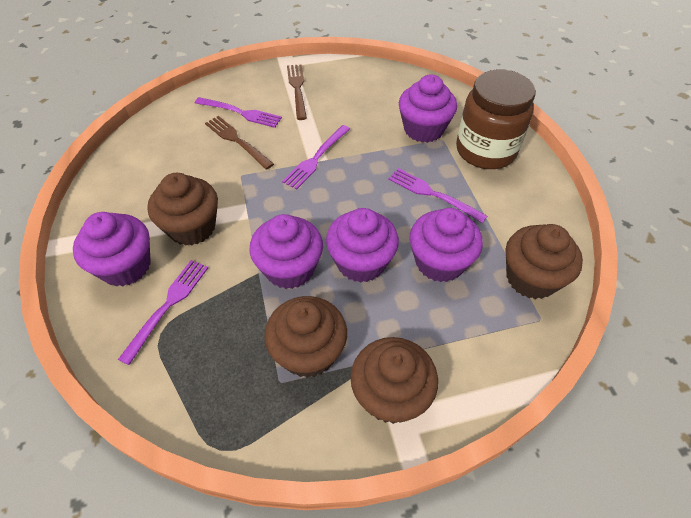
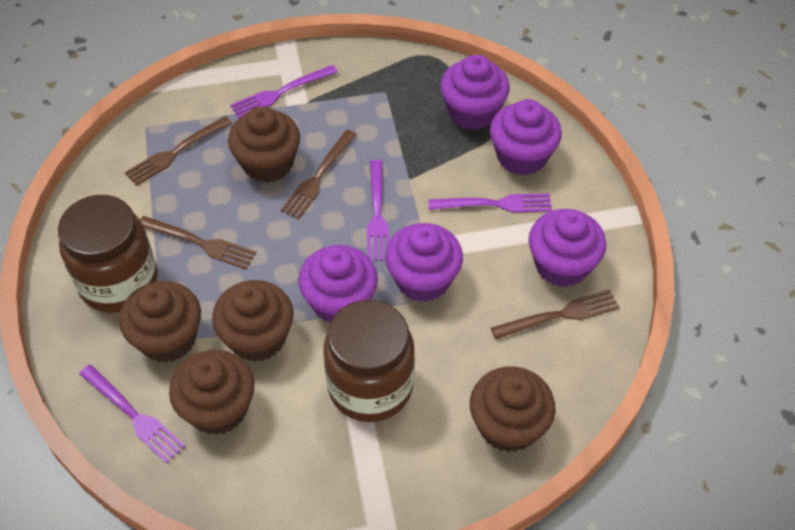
brown cupcake: 4 -> 5
brown fork: 2 -> 4
brown jar: 1 -> 2

